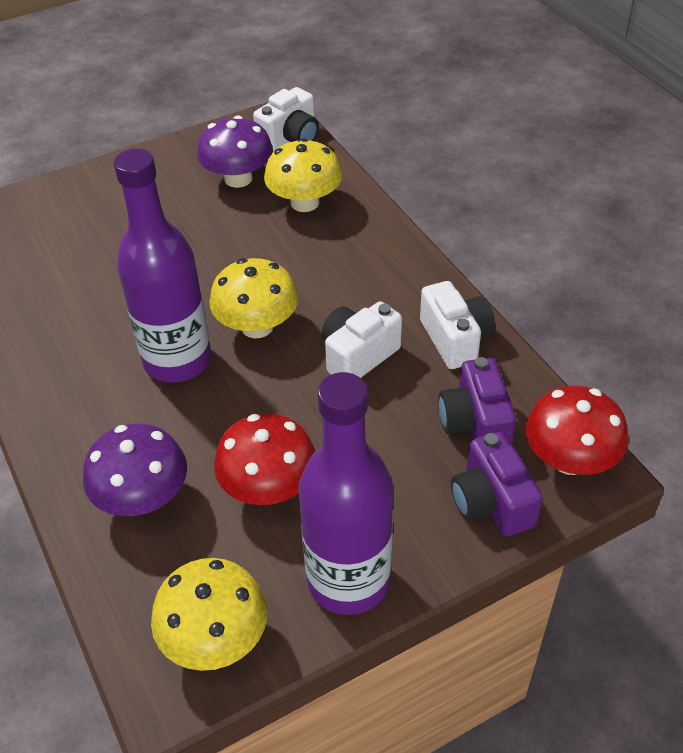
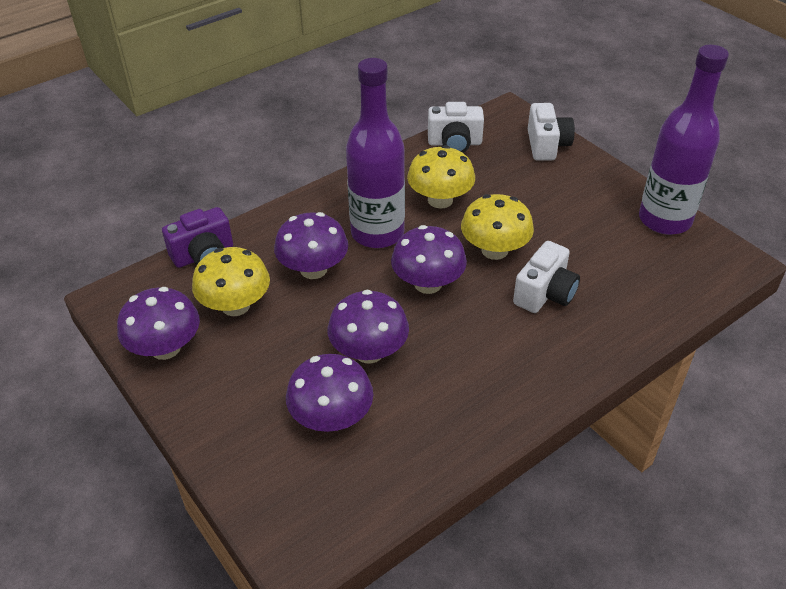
purple camera: 2 -> 1
purple mushroom: 2 -> 5
red mushroom: 2 -> 0

